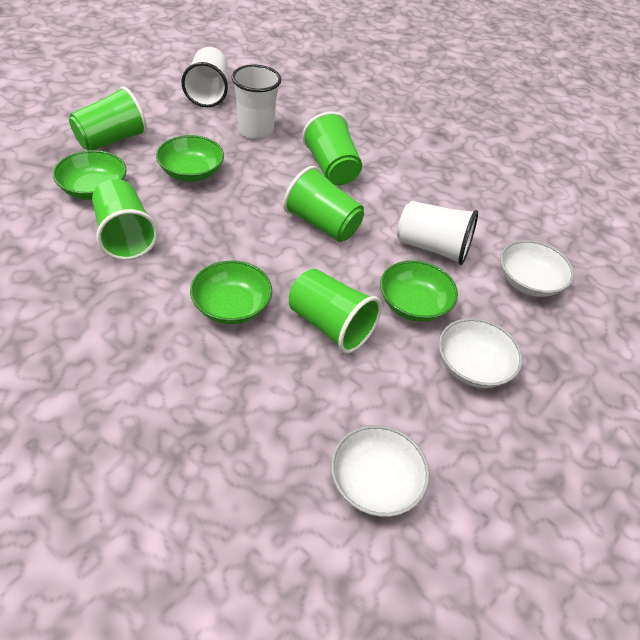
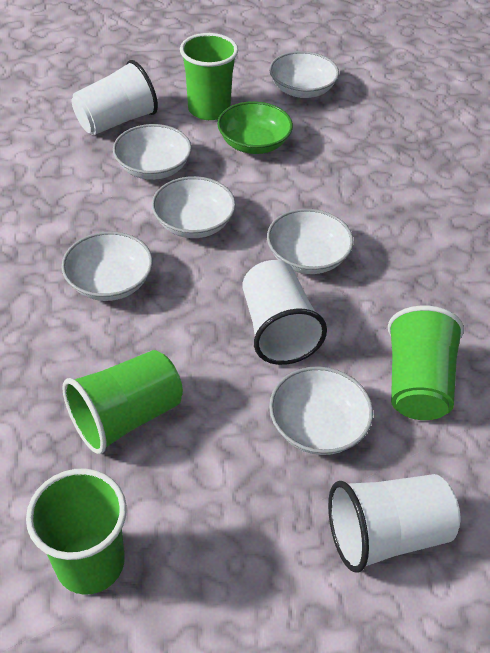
green bowl: 4 -> 1
green cup: 5 -> 4
white bowl: 3 -> 6

